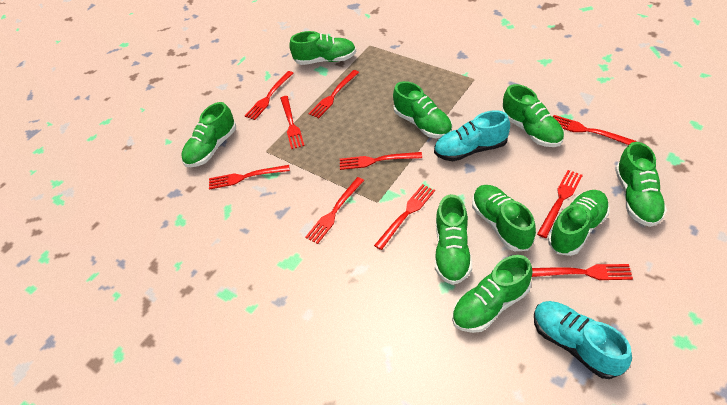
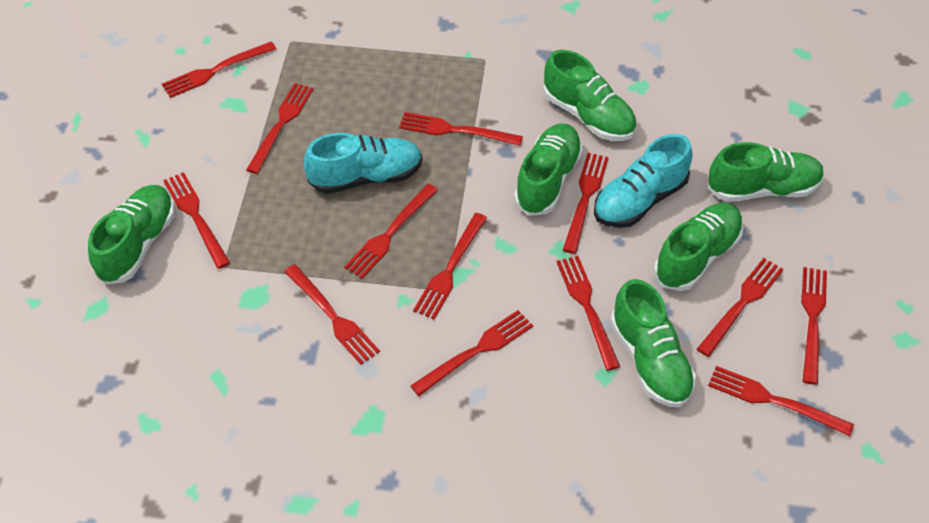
green shoe: 9 -> 6
red fork: 10 -> 13

